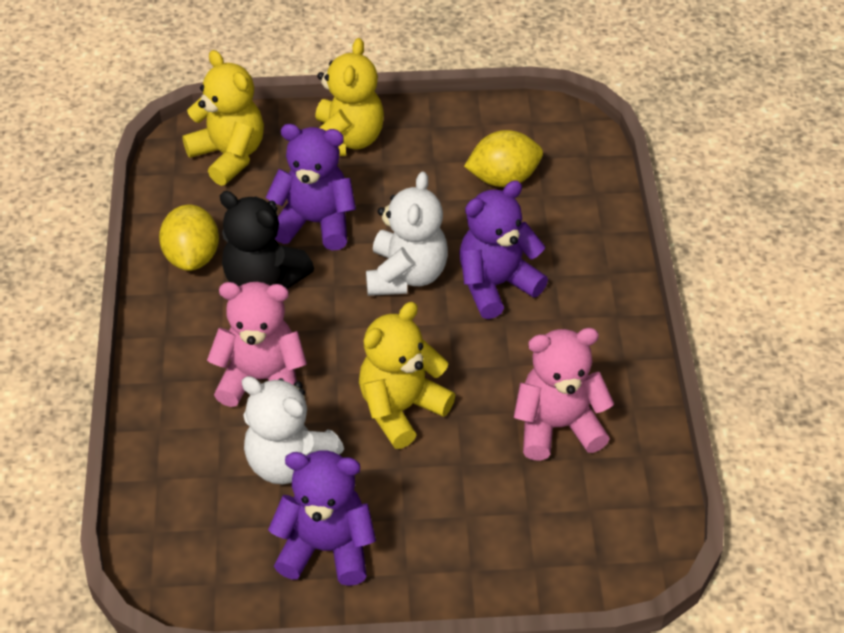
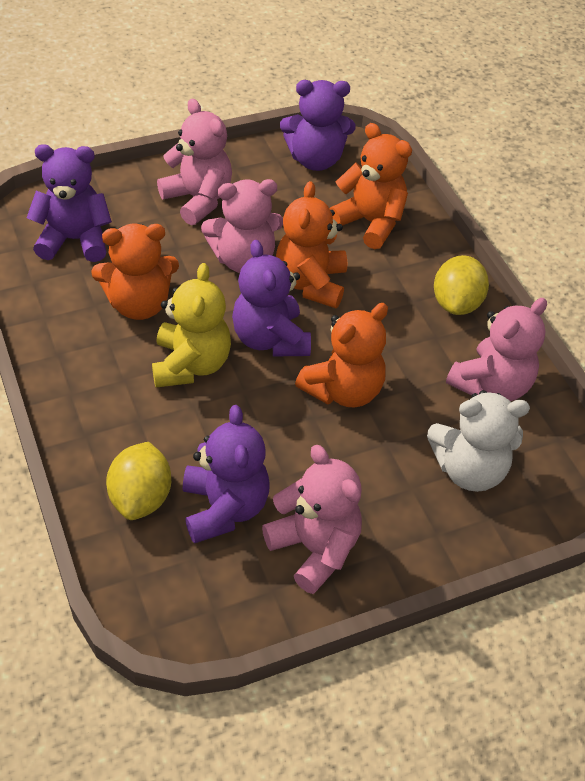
black teddy bear: 1 -> 0
orange teddy bear: 0 -> 4
pink teddy bear: 2 -> 4
purple teddy bear: 3 -> 4
white teddy bear: 2 -> 1
yellow teddy bear: 3 -> 1

